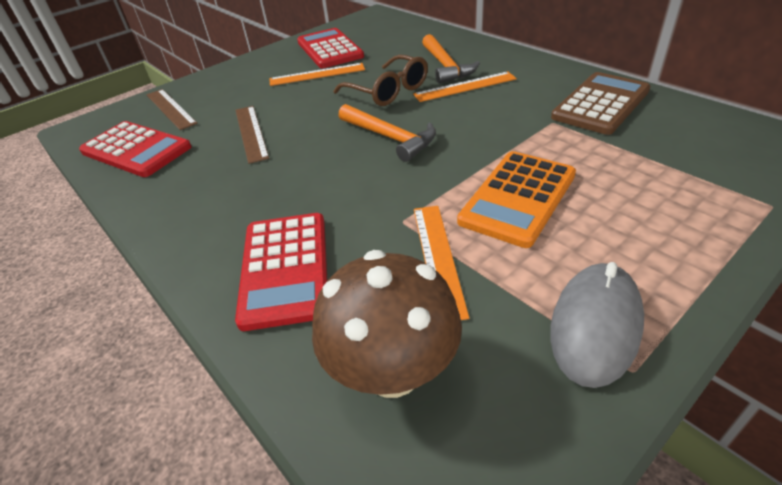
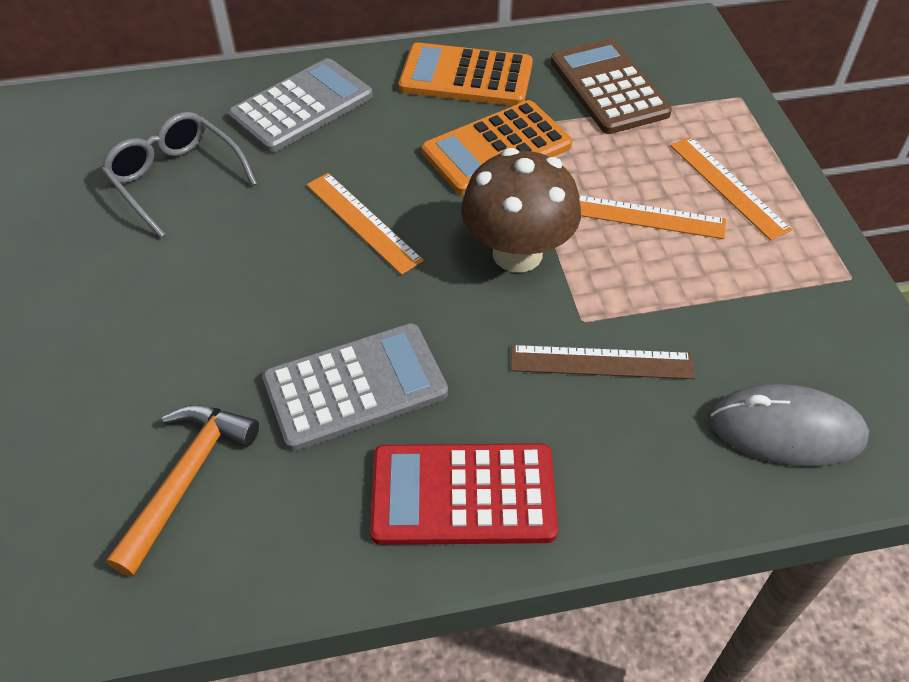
brown glasses: 1 -> 0
brown ruler: 2 -> 1
grey calculator: 0 -> 2
grey glasses: 0 -> 1
orange calculator: 1 -> 2
orange hammer: 2 -> 1
red calculator: 3 -> 1

